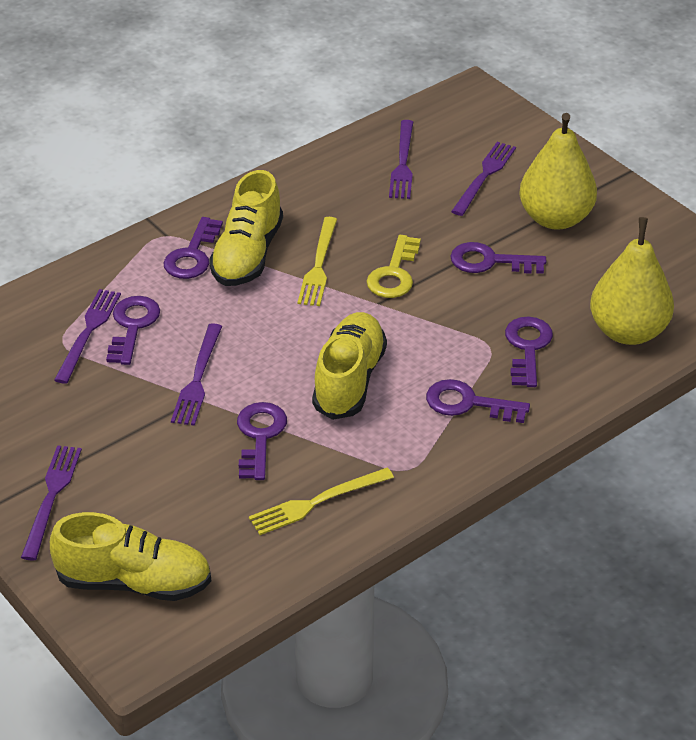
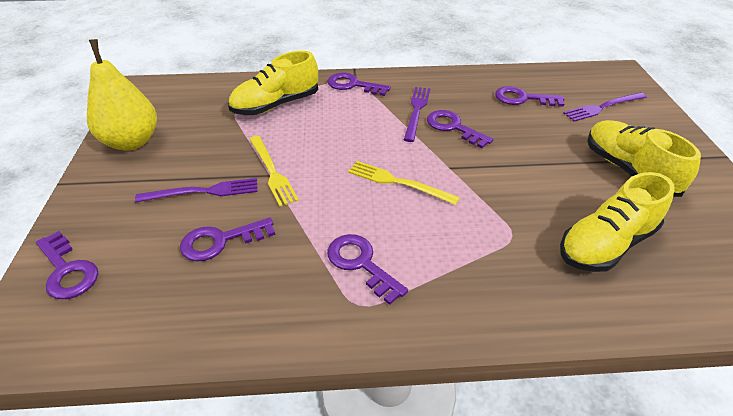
purple fork: 5 -> 3
yellow key: 1 -> 0
yellow pear: 2 -> 1

